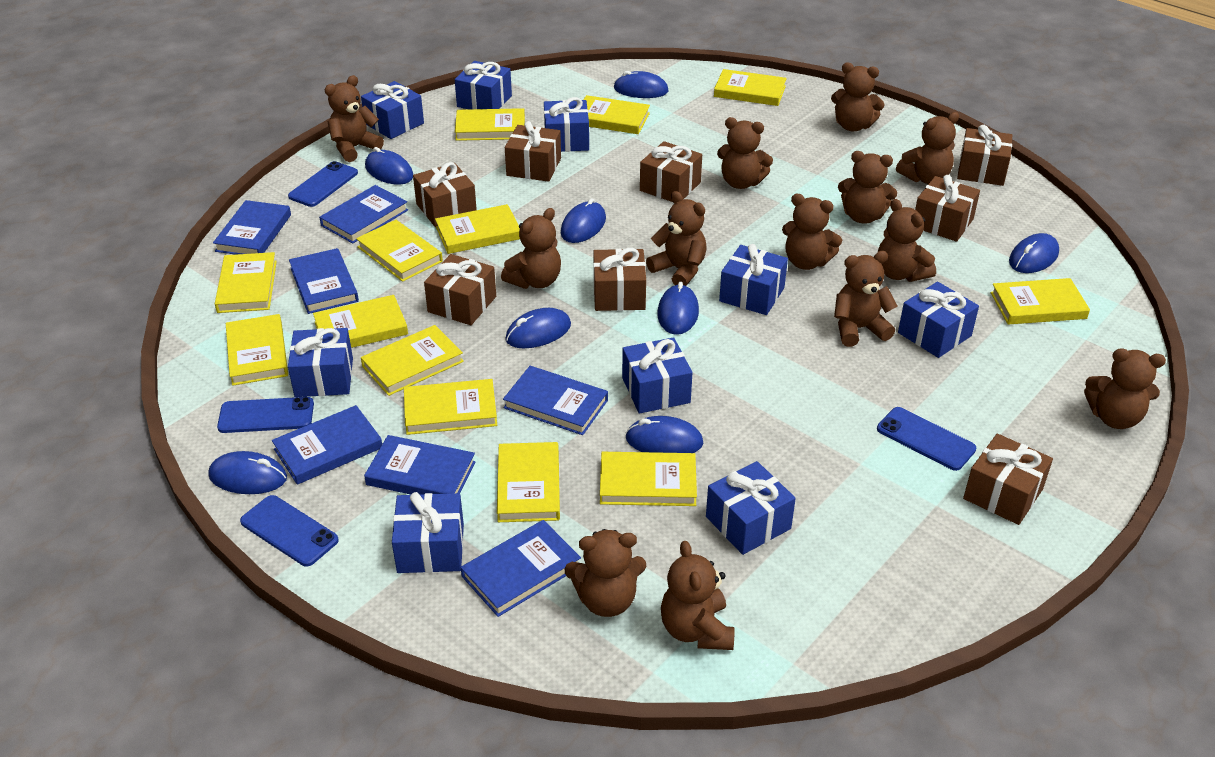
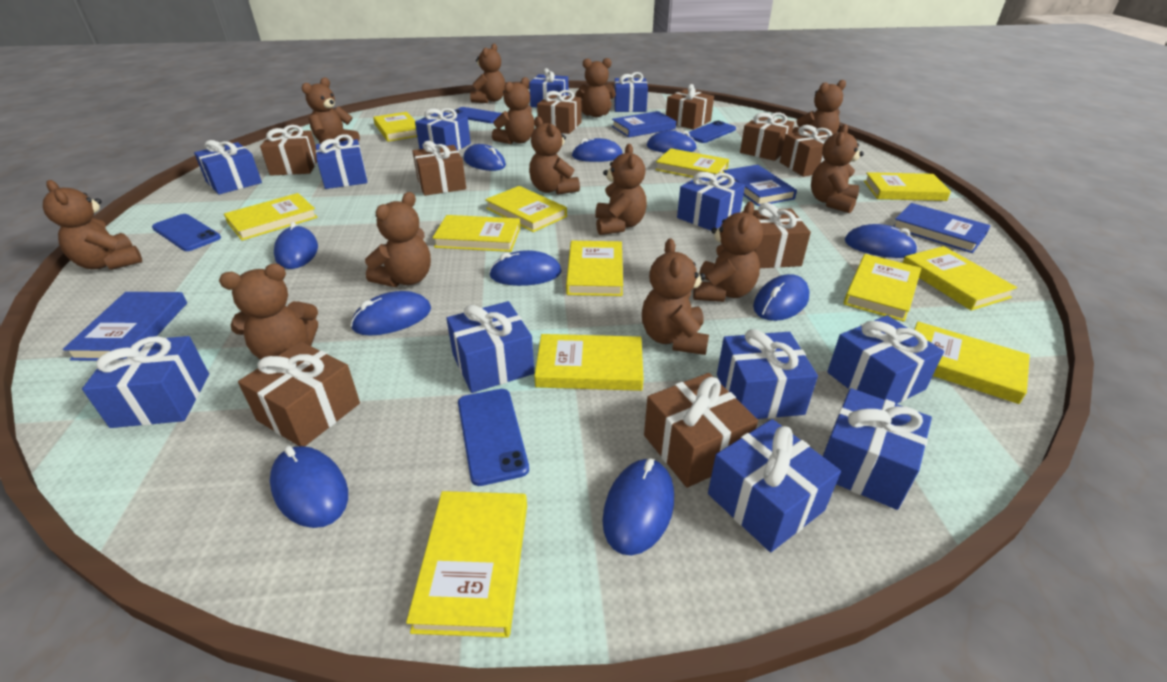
blue book: 7 -> 4
blue gift: 9 -> 12
blue mouse: 8 -> 10
brown gift: 8 -> 9
yellow book: 13 -> 12

